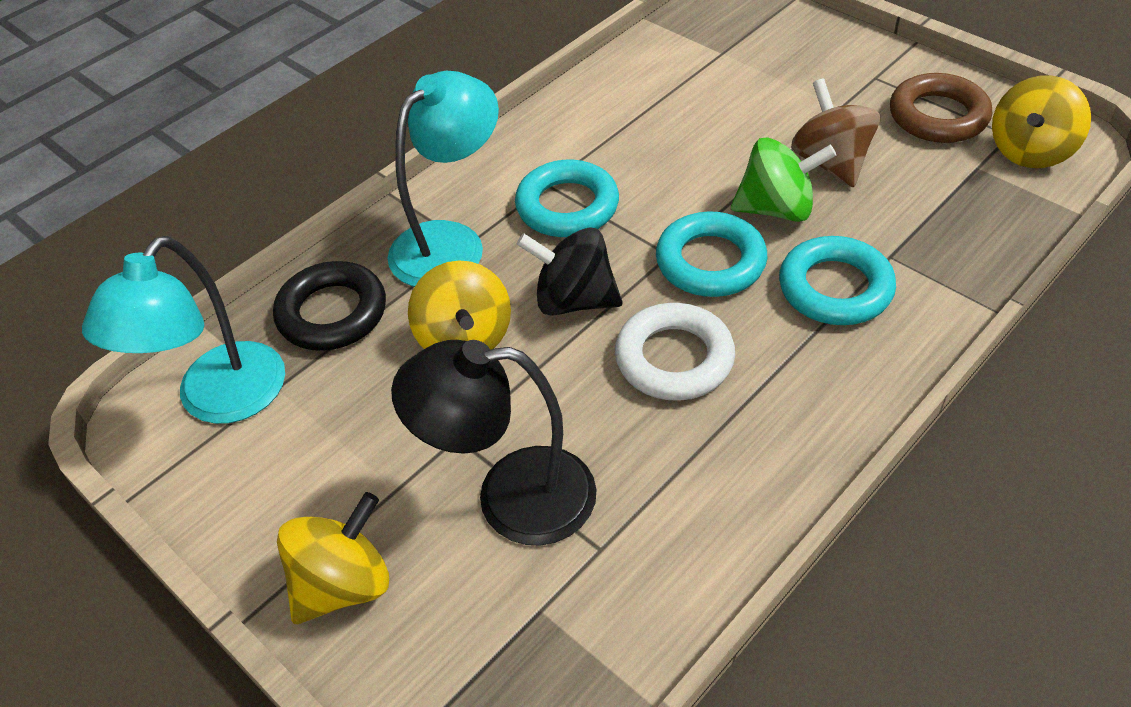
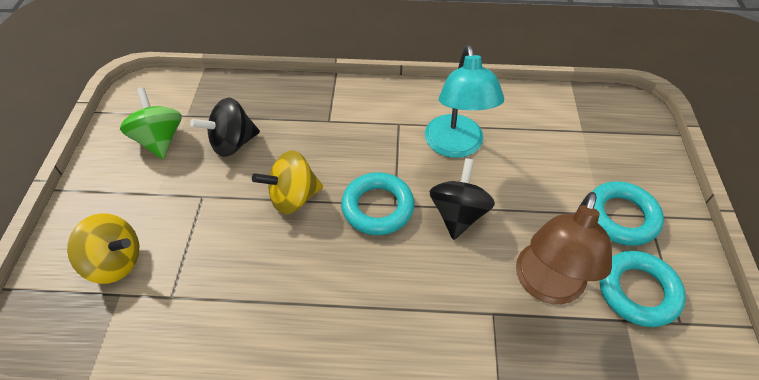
black lamp: 1 -> 0
black ring: 1 -> 0
black spinning top: 1 -> 2
brown lamp: 0 -> 1
brown ring: 1 -> 0
brown spinning top: 1 -> 0
turquoise lamp: 2 -> 1
white ring: 1 -> 0
yellow spinning top: 3 -> 2

